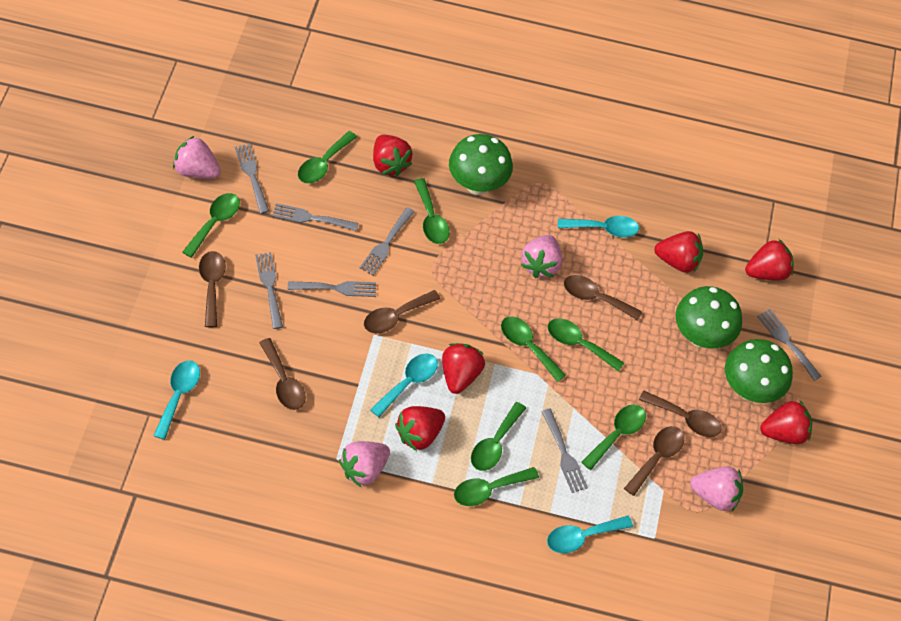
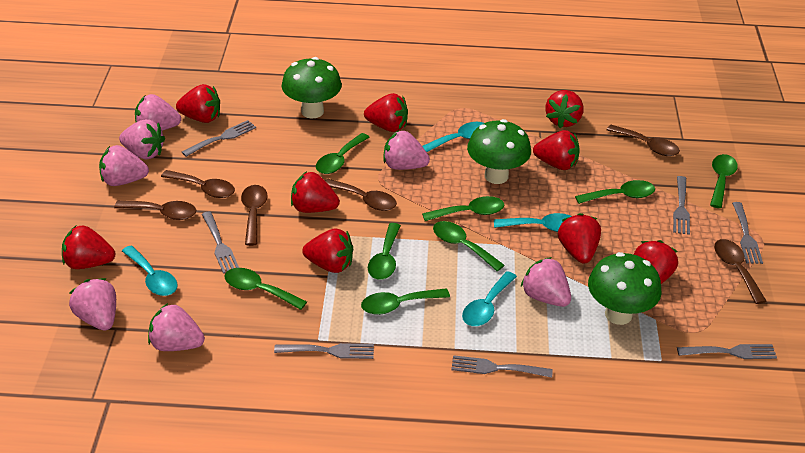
pink strawberry: 4 -> 7
red strawberry: 6 -> 9

